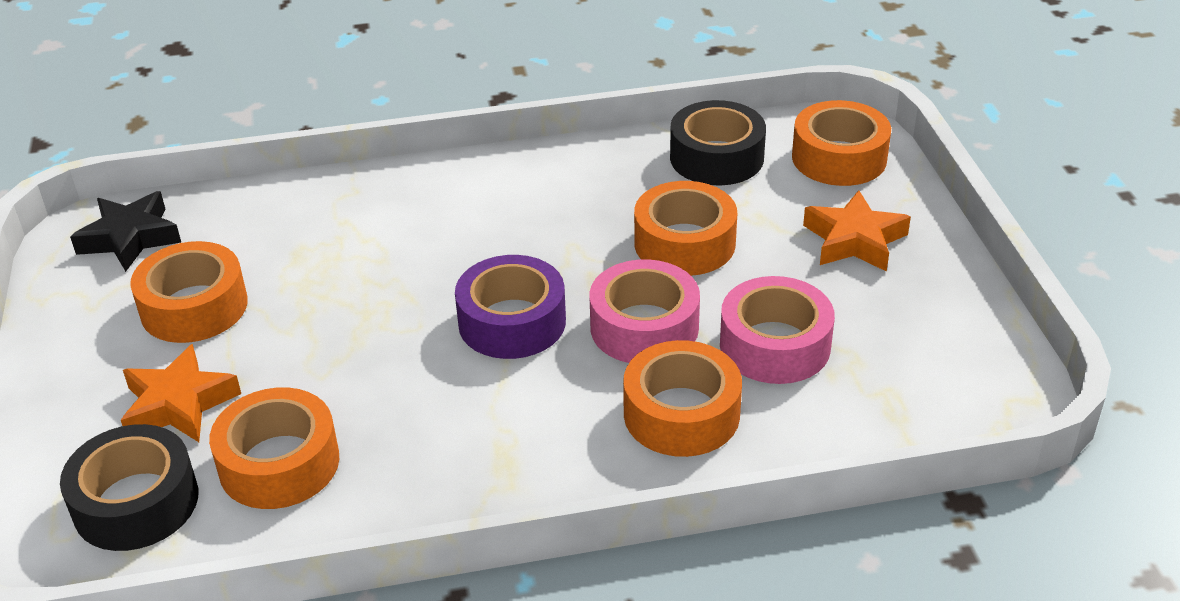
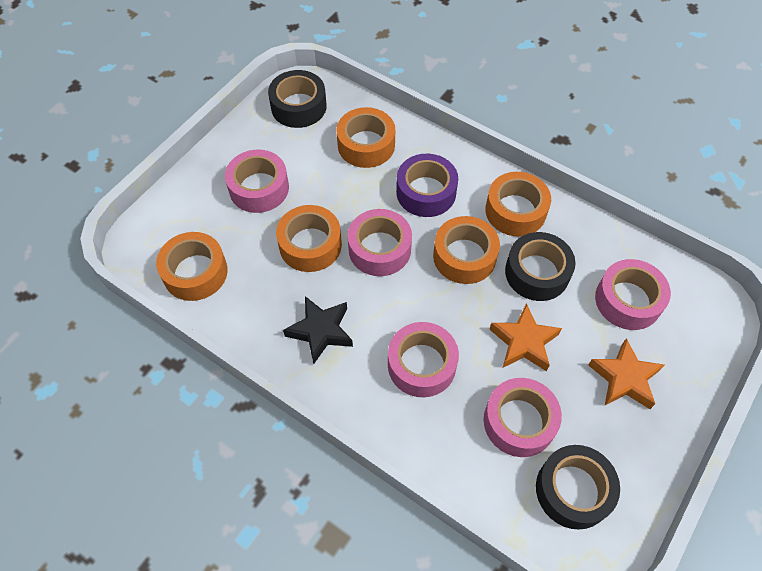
black tape: 2 -> 3
pink tape: 2 -> 5

